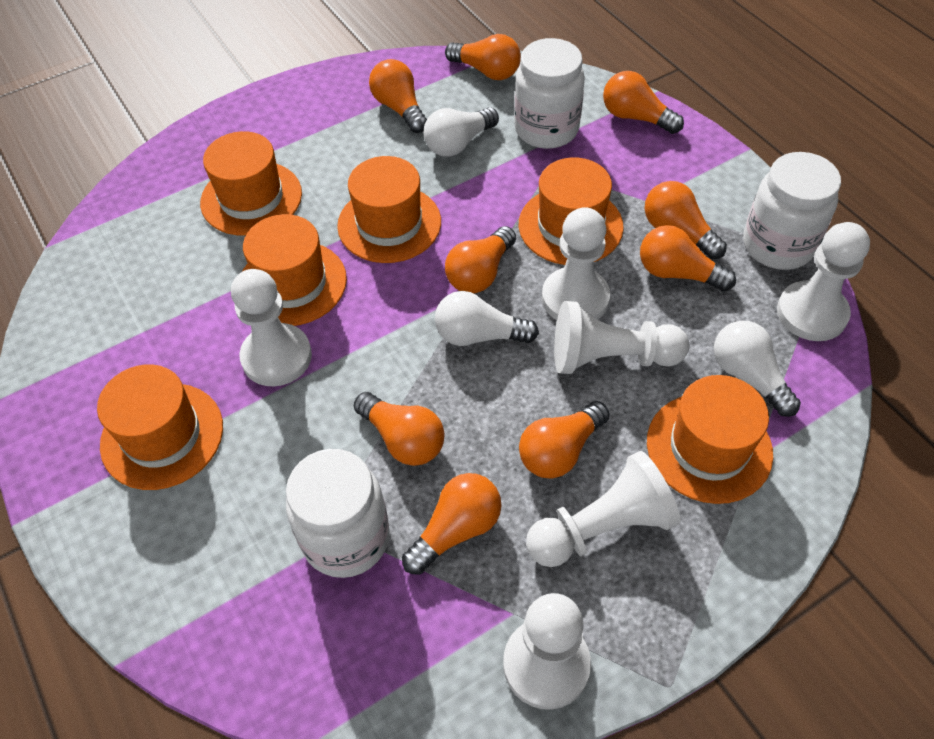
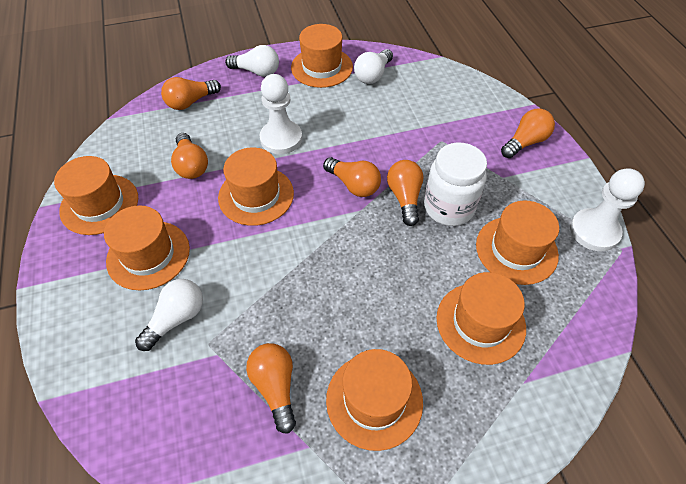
orange hat: 6 -> 7
orange light bulb: 9 -> 6
white jar: 3 -> 1
white pawn: 6 -> 2

